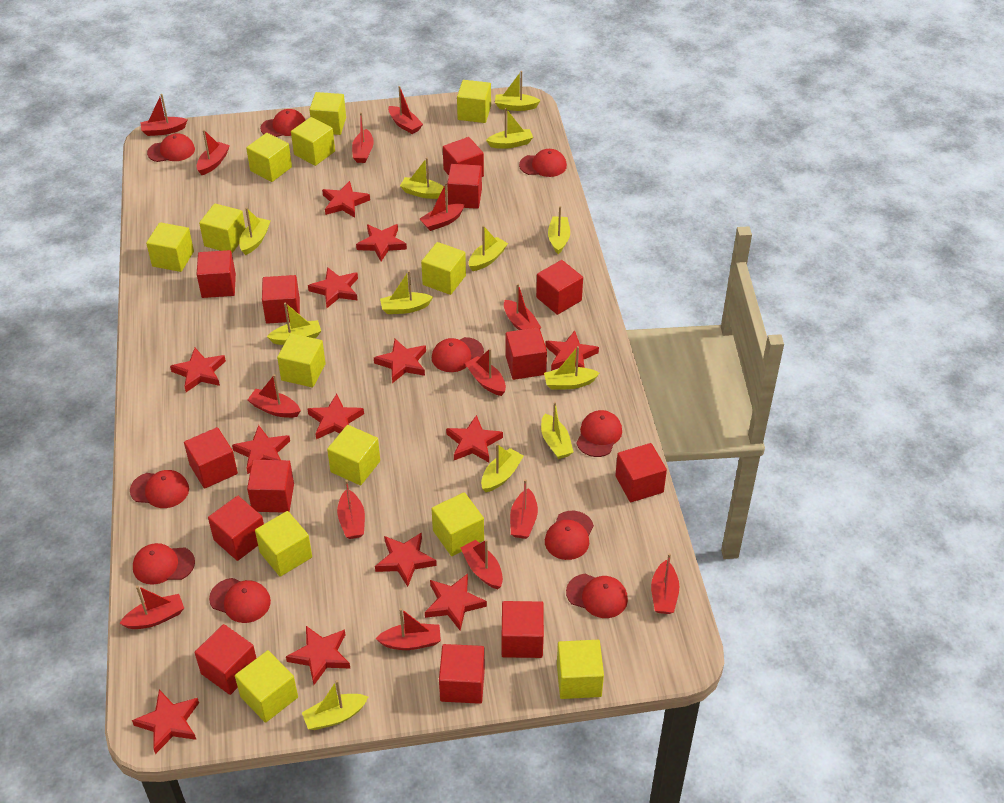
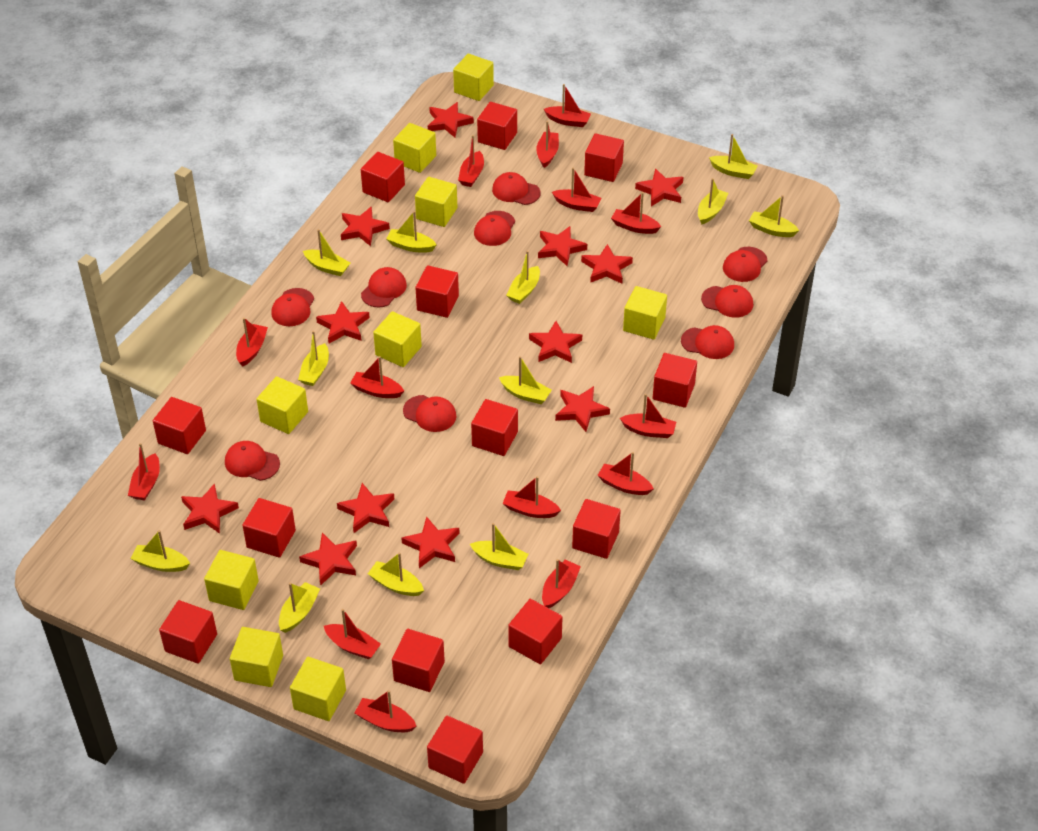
red cap: 10 -> 9
red star: 13 -> 12
yellow cube: 13 -> 9

